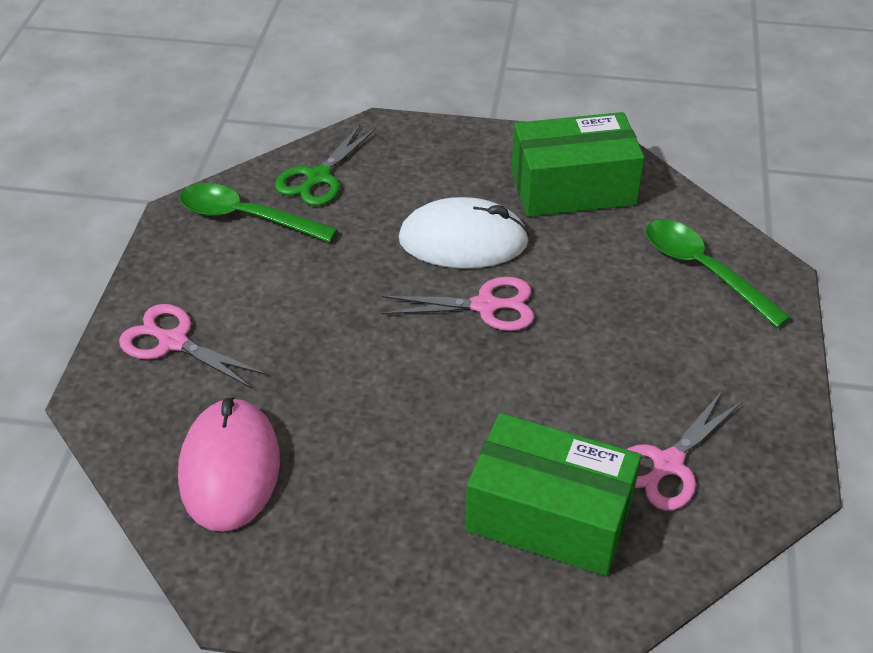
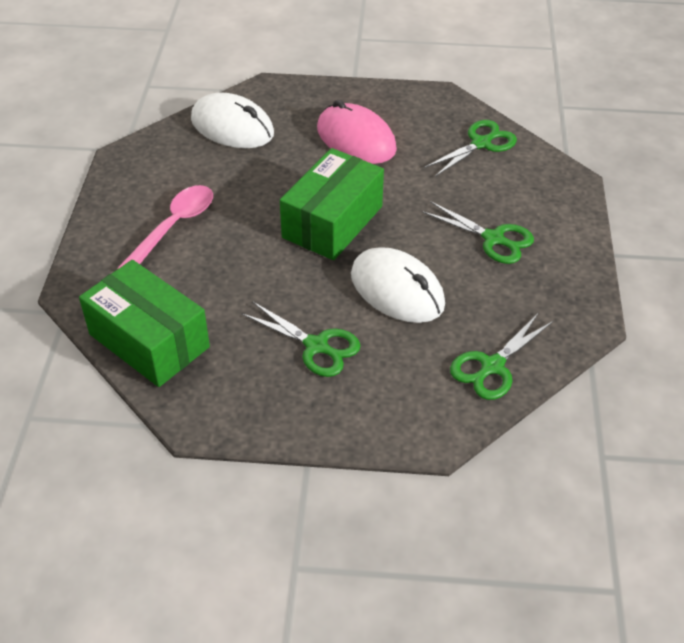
green scissors: 1 -> 4
green spoon: 2 -> 0
pink scissors: 3 -> 0
pink spoon: 0 -> 1
white mouse: 1 -> 2

